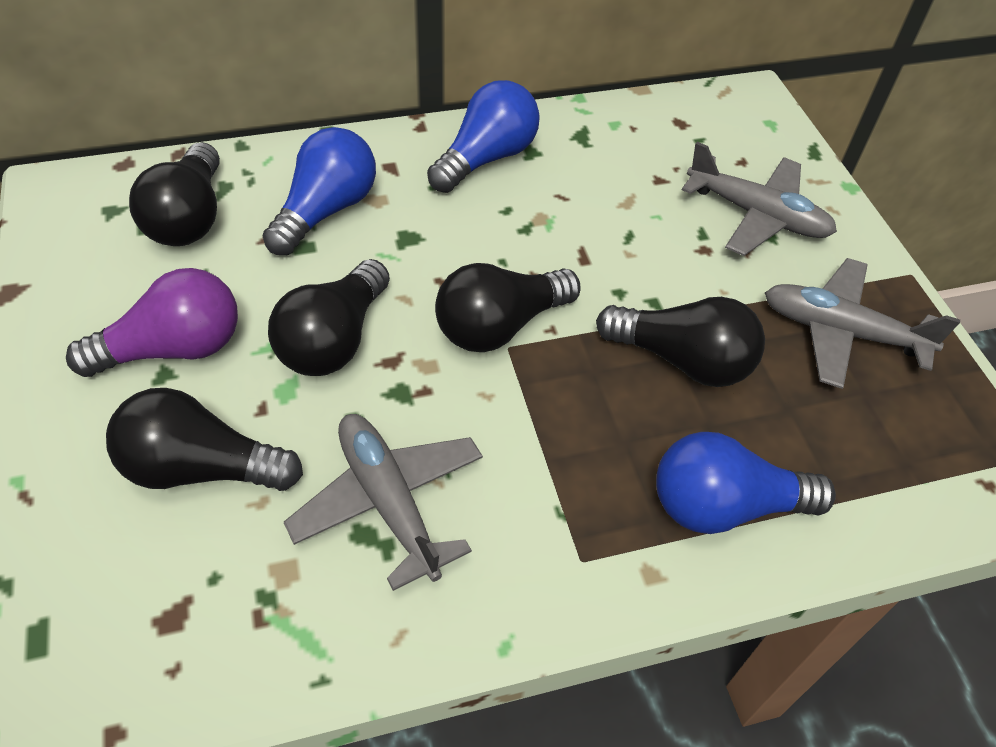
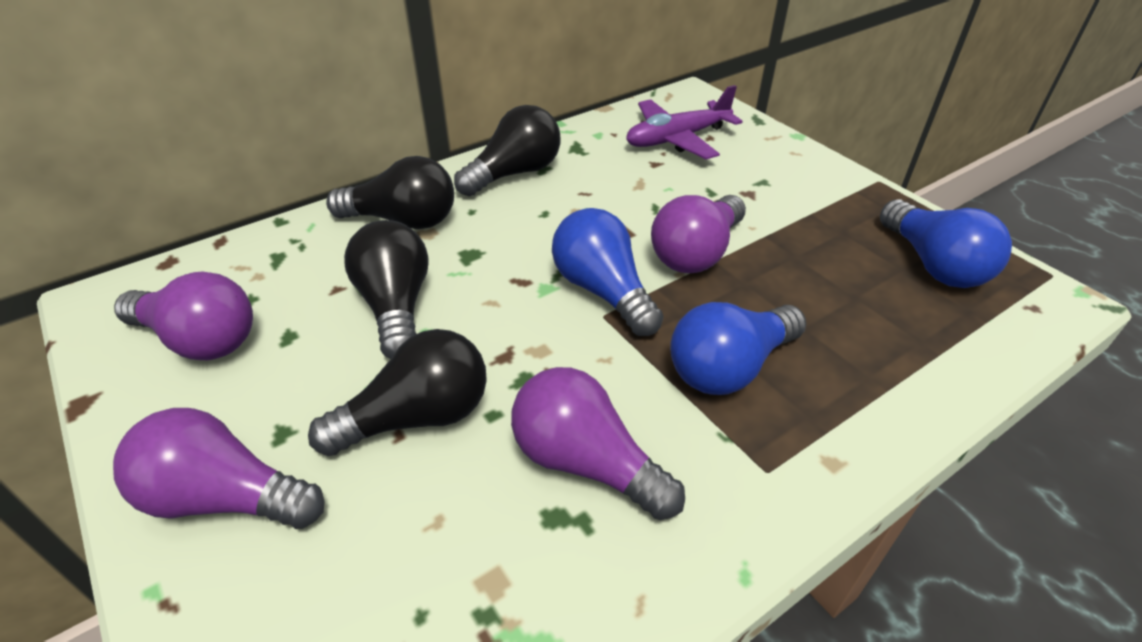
black light bulb: 5 -> 4
grey plane: 3 -> 0
purple light bulb: 1 -> 4
purple plane: 0 -> 1

